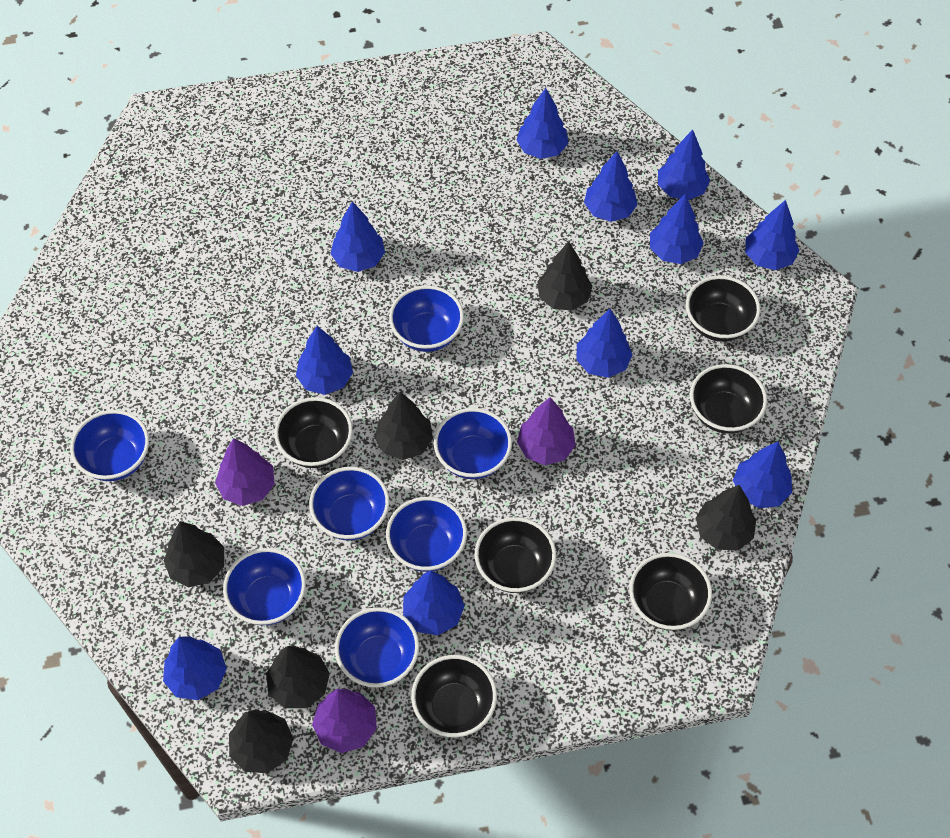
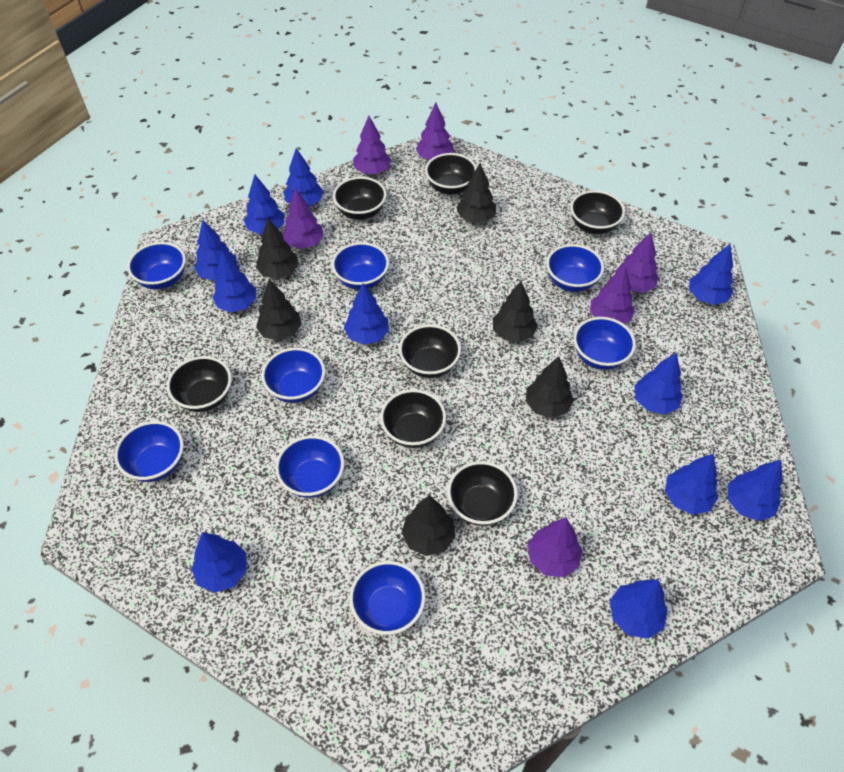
black bowl: 6 -> 7
blue bowl: 7 -> 8
purple tree: 3 -> 6

